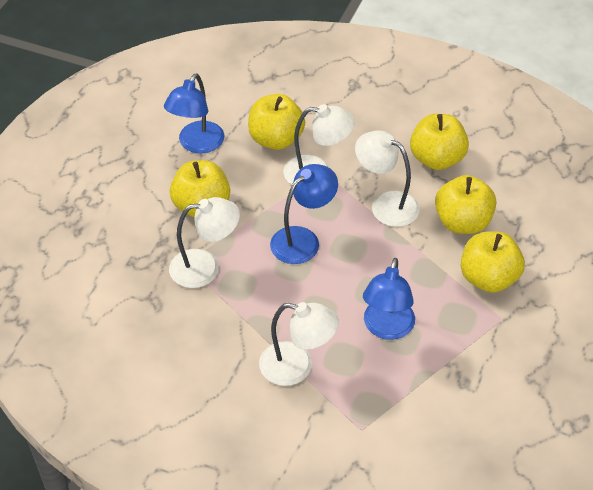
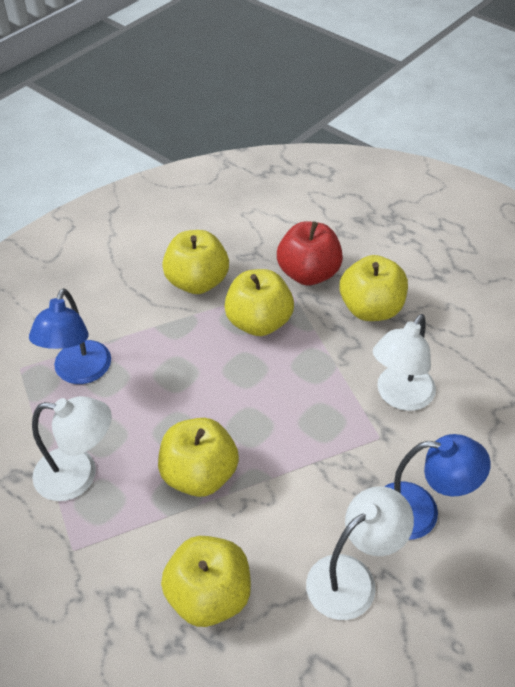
blue lamp: 3 -> 2
red apple: 0 -> 1
white lamp: 4 -> 3

